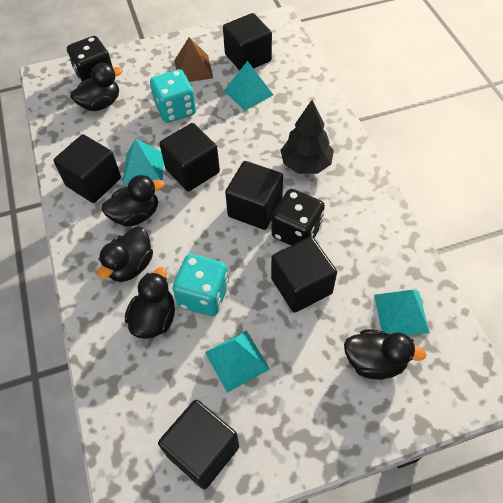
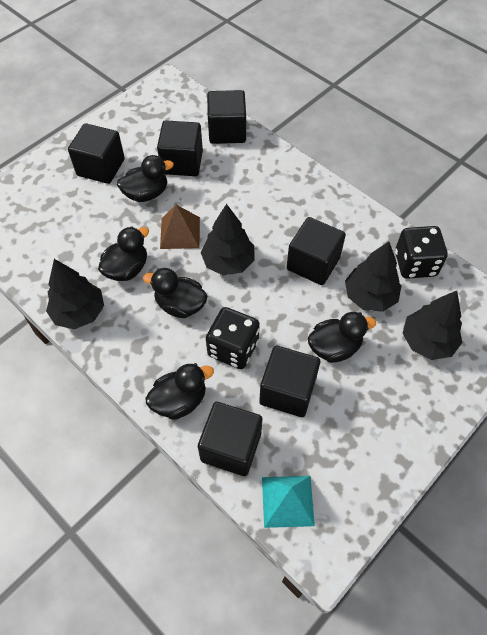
black tree: 1 -> 4
turquoise dice: 2 -> 0
turquoise pyramid: 4 -> 1

